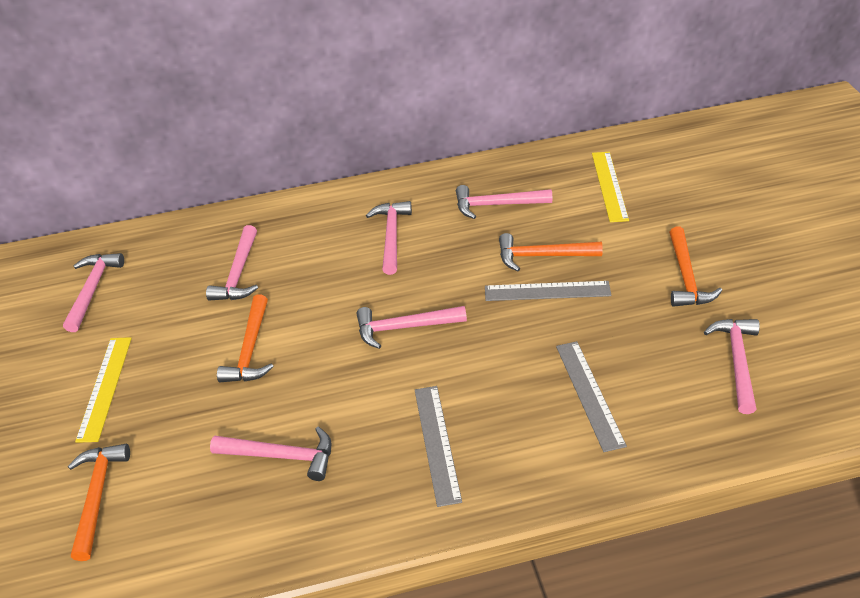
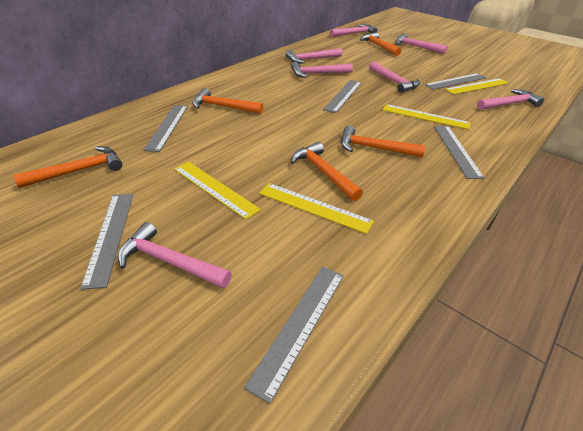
grey ruler: 3 -> 6
orange hammer: 4 -> 5
yellow ruler: 2 -> 4

